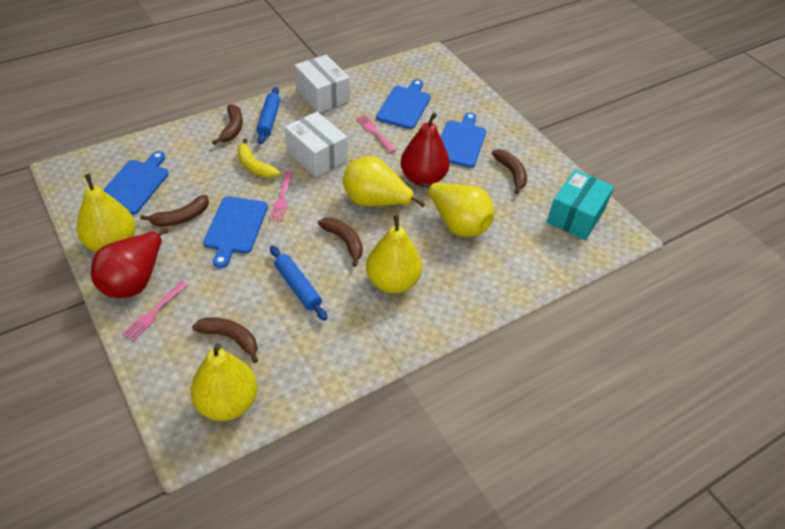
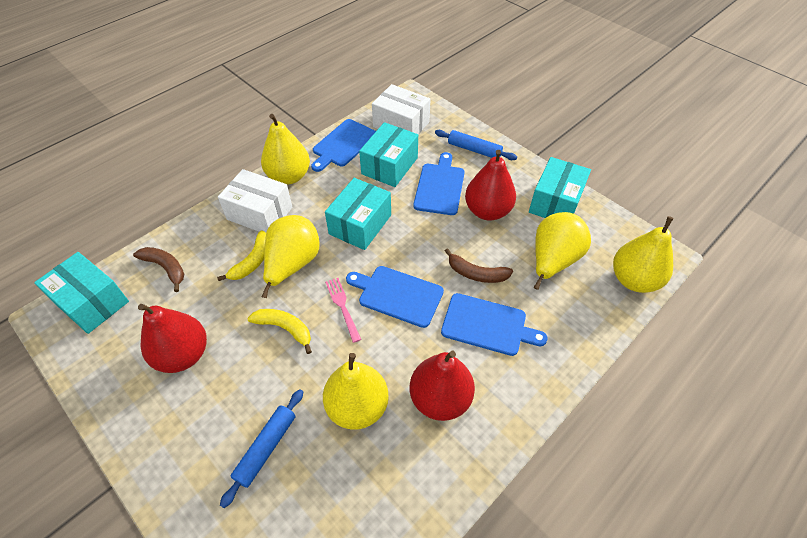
brown banana: 5 -> 2
pink fork: 3 -> 1
red pear: 2 -> 3
turquoise box: 1 -> 4
yellow banana: 1 -> 2

